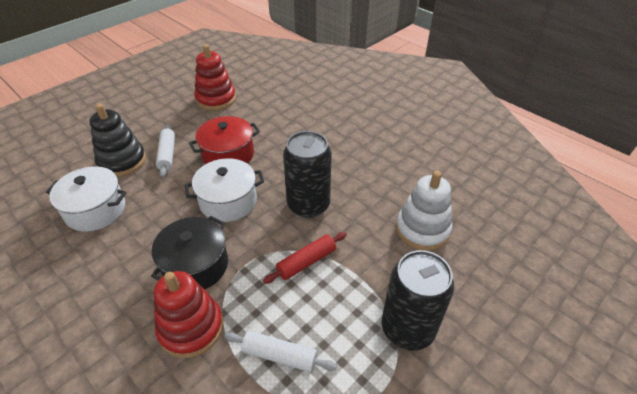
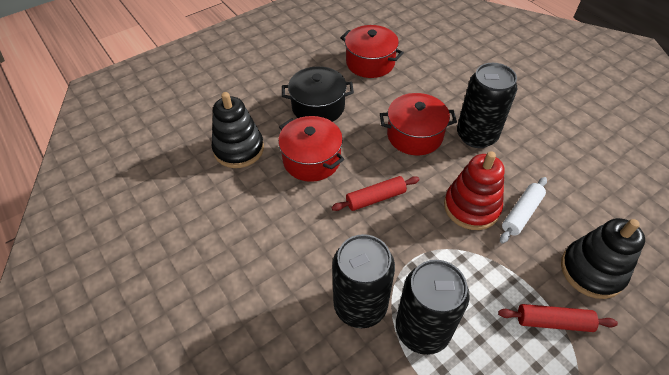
black can: 2 -> 3
black stacking toy: 1 -> 2
red pot: 1 -> 3
red rolling pin: 1 -> 2
red stacking toy: 2 -> 1
white pot: 2 -> 0
white rolling pin: 2 -> 1
white stacking toy: 1 -> 0

